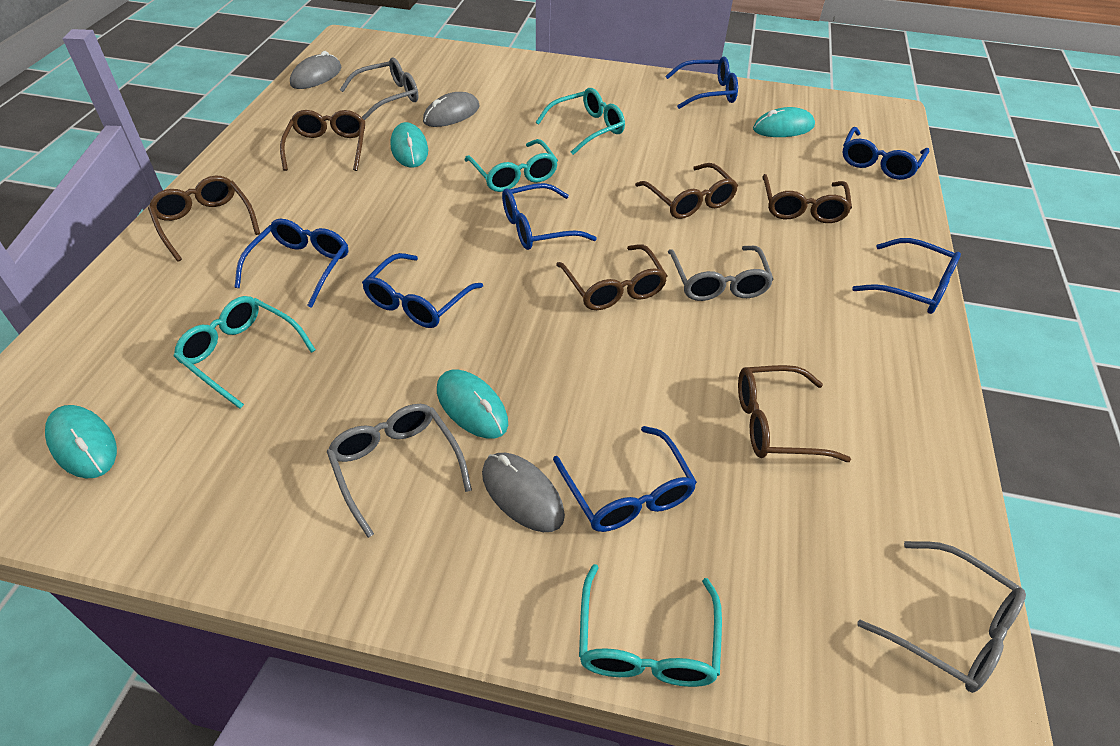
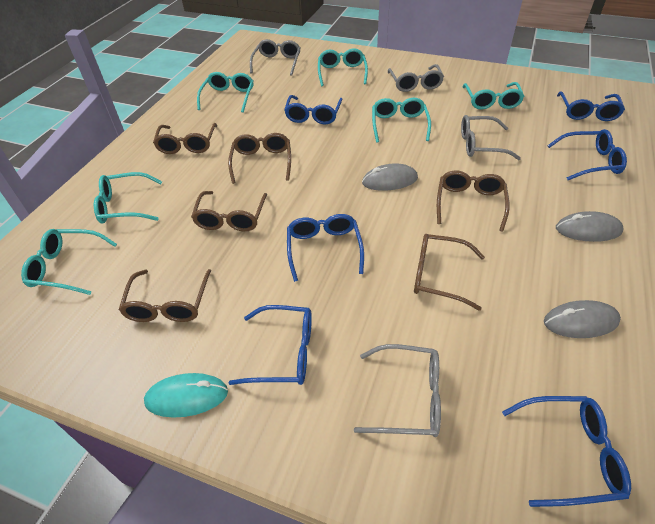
blue glasses: 7 -> 6
turquoise glasses: 4 -> 6
turquoise mouse: 4 -> 1

